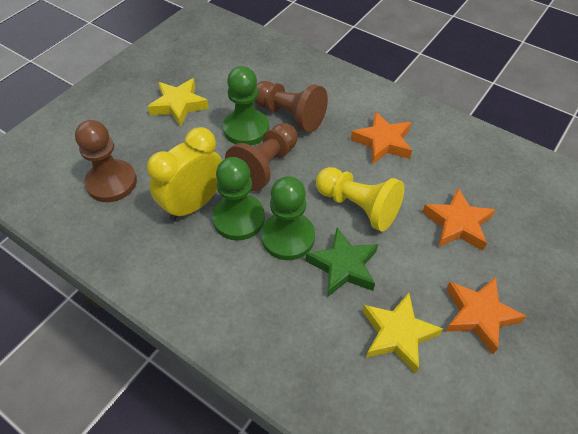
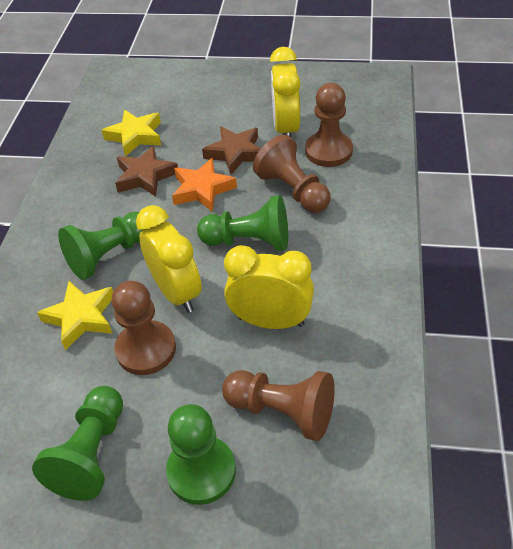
brown pawn: 3 -> 4
brown star: 0 -> 2
green pawn: 3 -> 4
green star: 1 -> 0
orange star: 3 -> 1
yellow clock: 1 -> 3
yellow pawn: 1 -> 0

